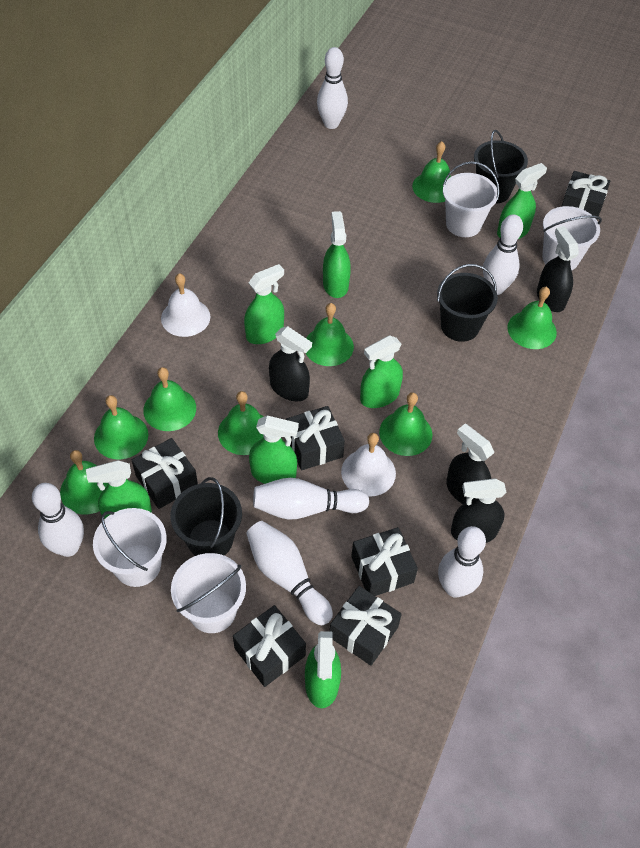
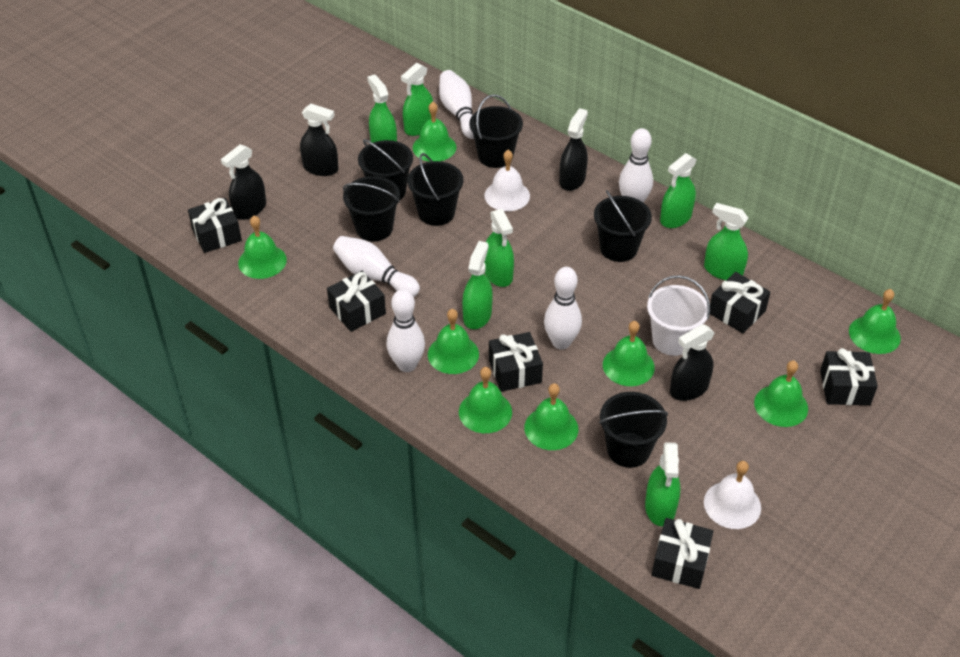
black bucket: 3 -> 6
white bowling pin: 6 -> 5
white bucket: 4 -> 1

